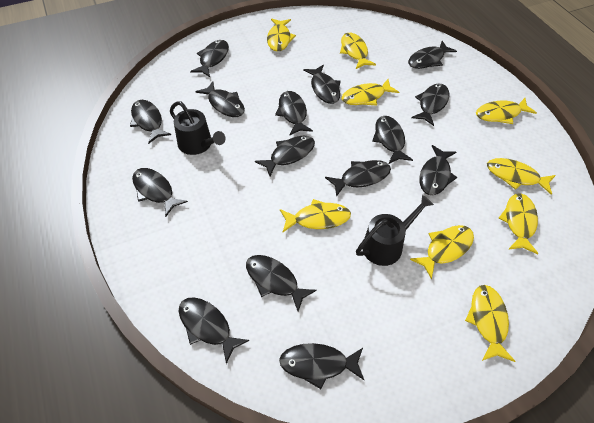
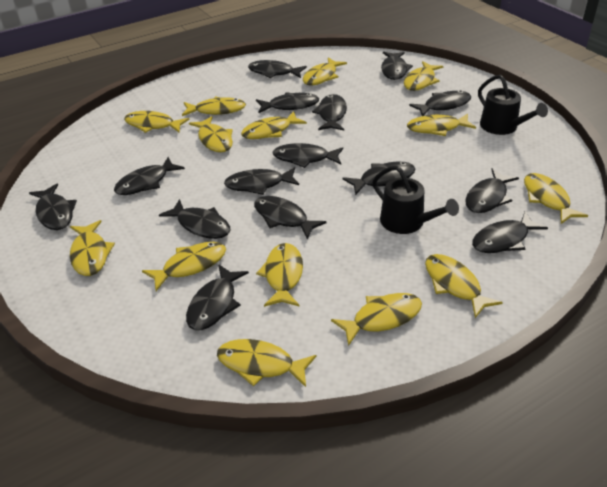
yellow fish: 9 -> 14

